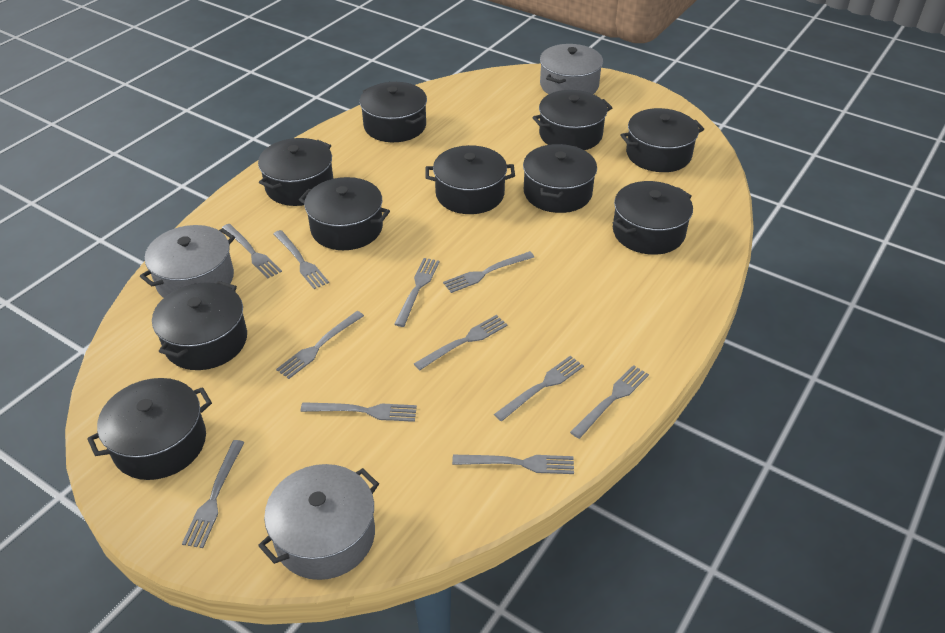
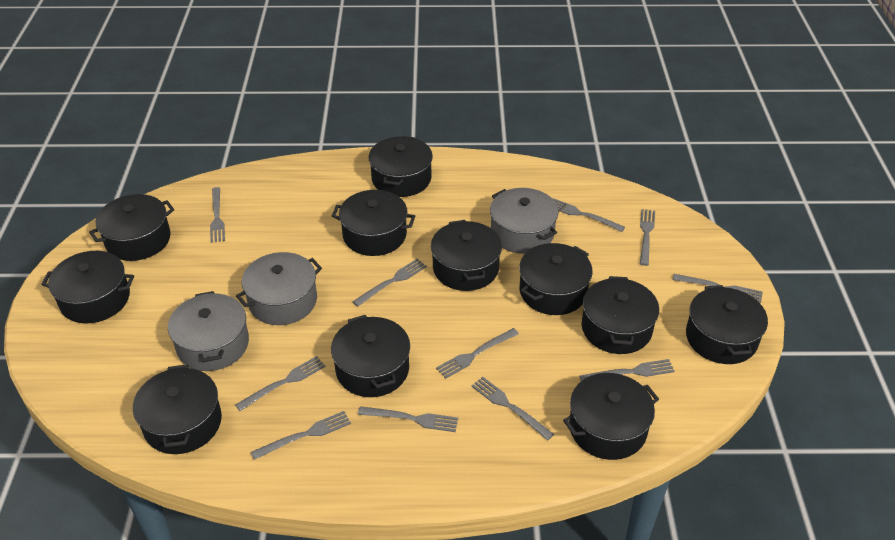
black pot: 10 -> 11

